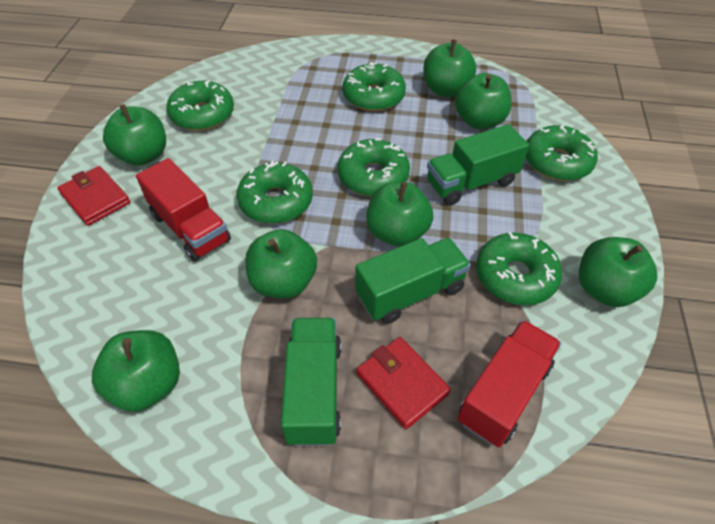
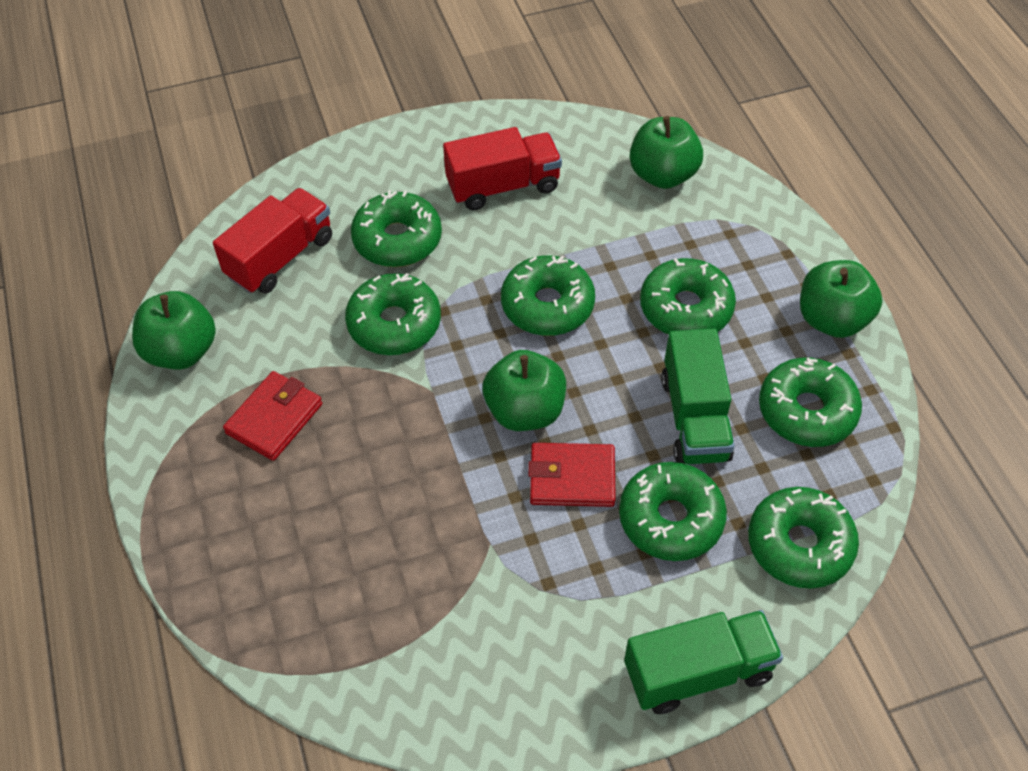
green apple: 7 -> 4
green donut: 6 -> 7
green truck: 3 -> 2

